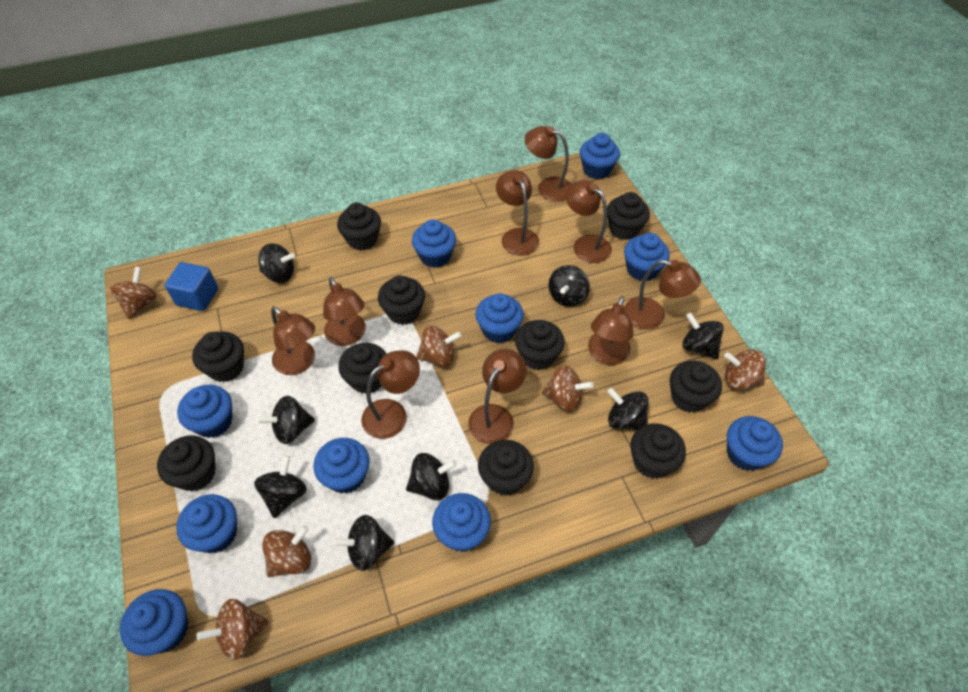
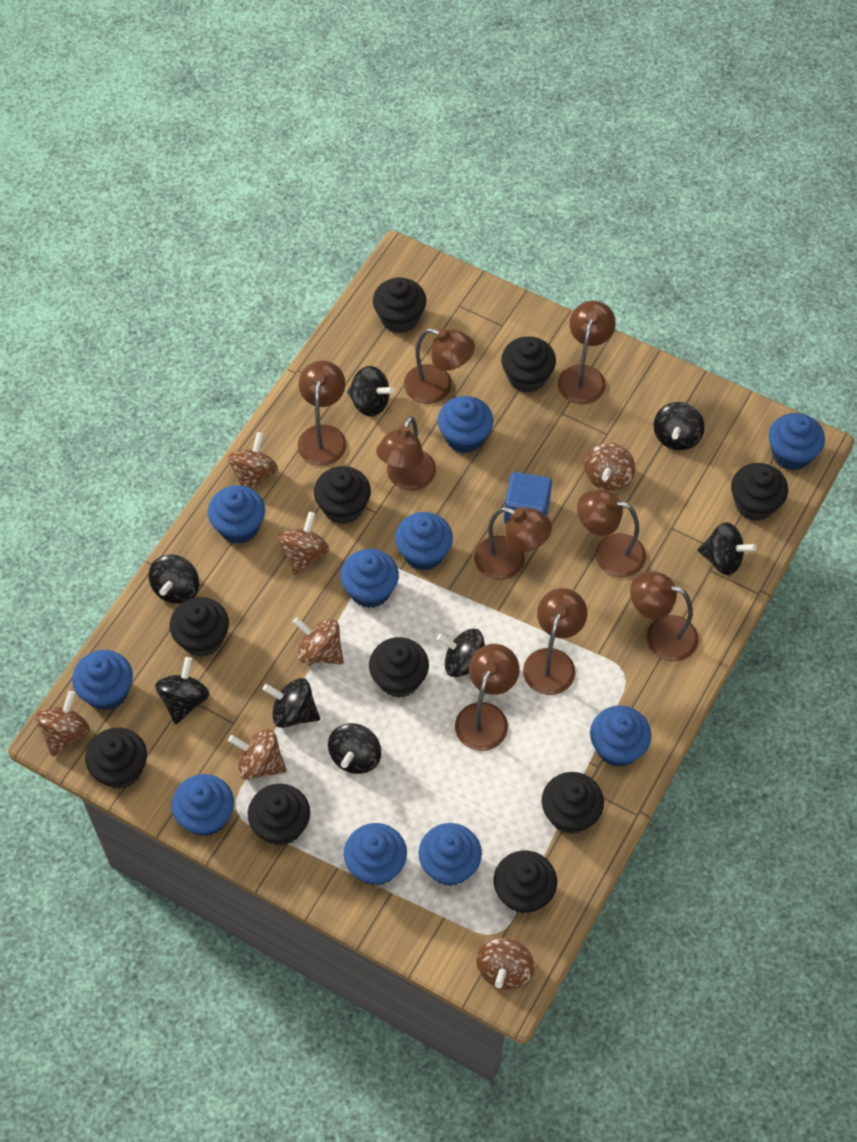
brown spinning top: 6 -> 7

